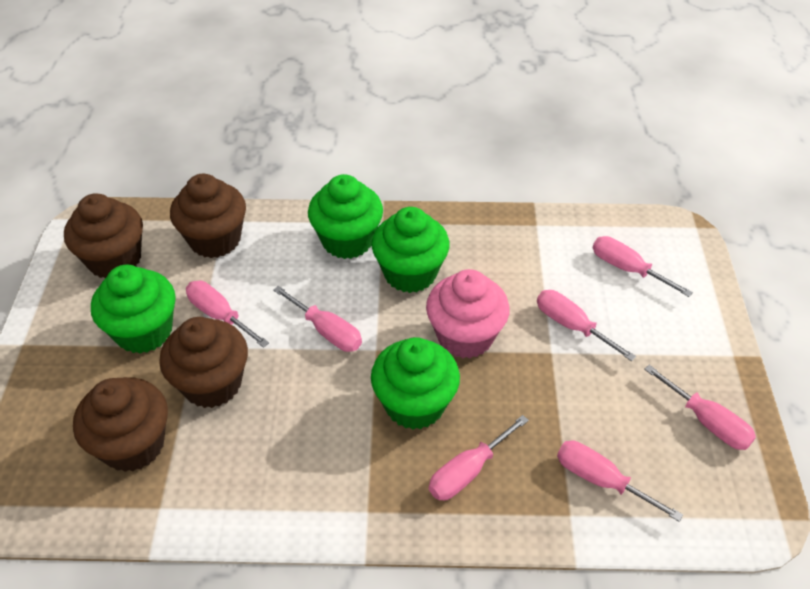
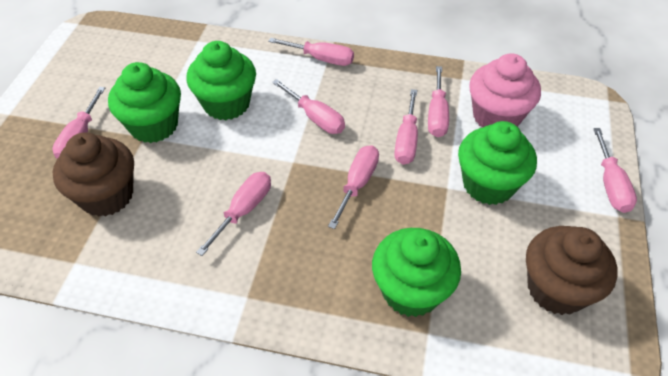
brown cupcake: 4 -> 2
pink screwdriver: 7 -> 8

